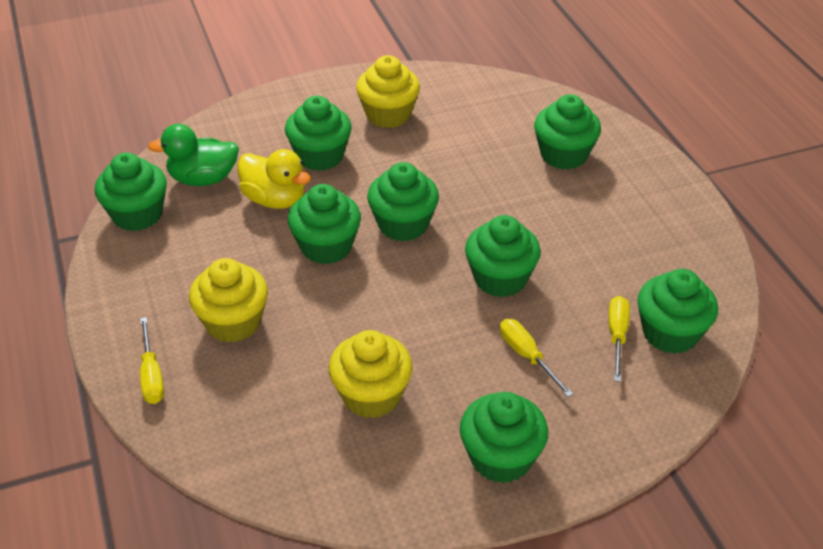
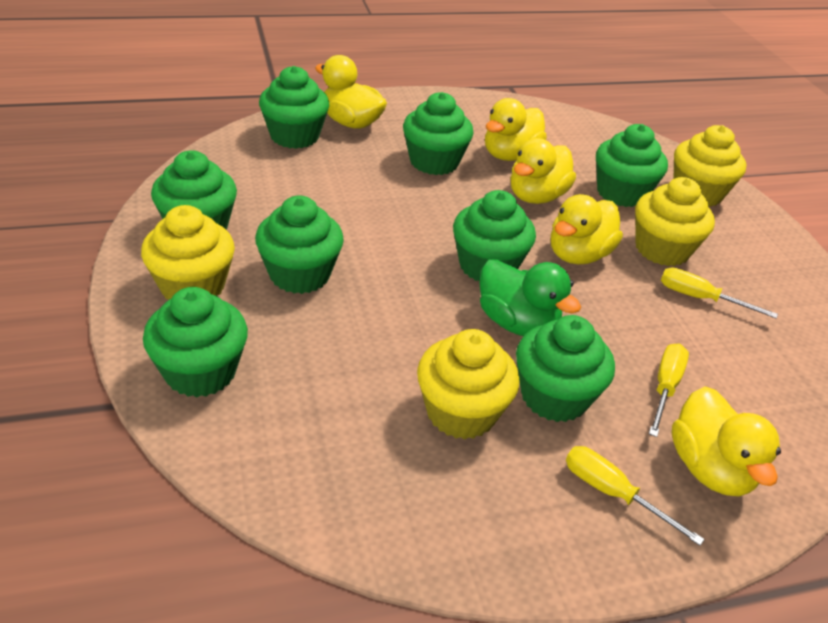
yellow cupcake: 3 -> 4
yellow duck: 1 -> 5

